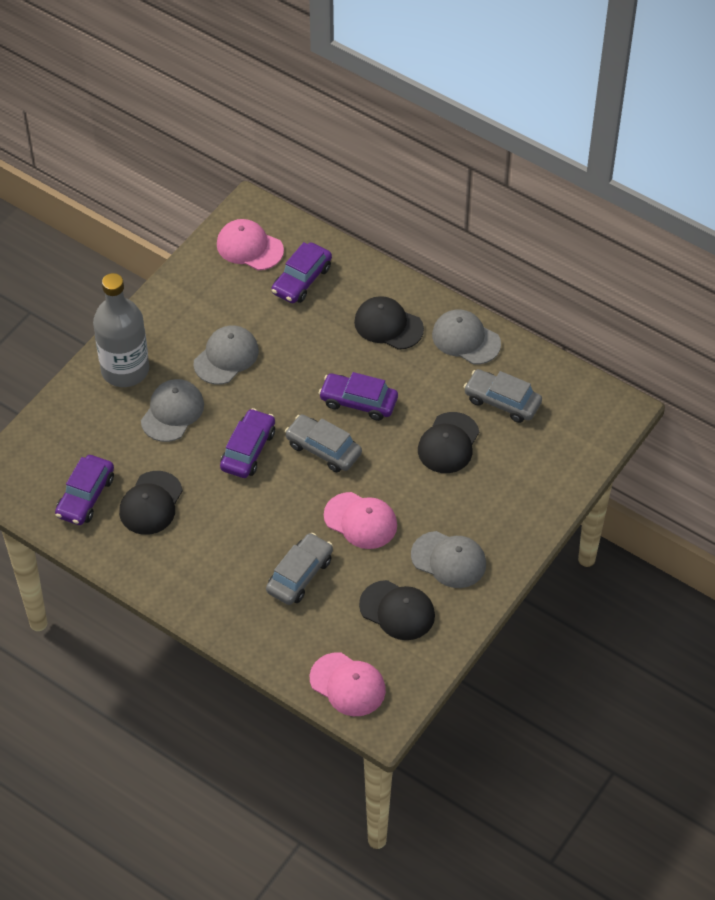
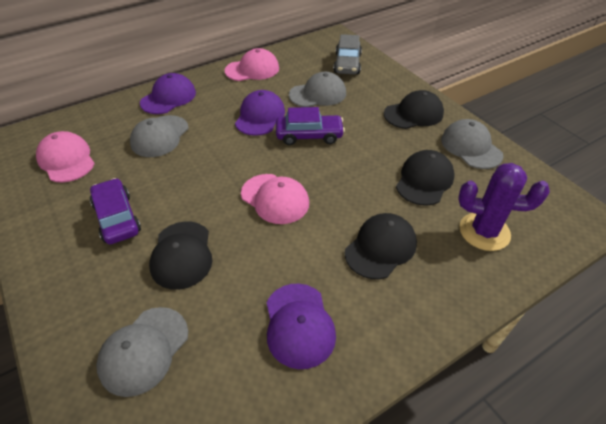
grey bottle: 1 -> 0
grey car: 3 -> 1
purple cactus: 0 -> 1
purple cap: 0 -> 3
purple car: 4 -> 2

